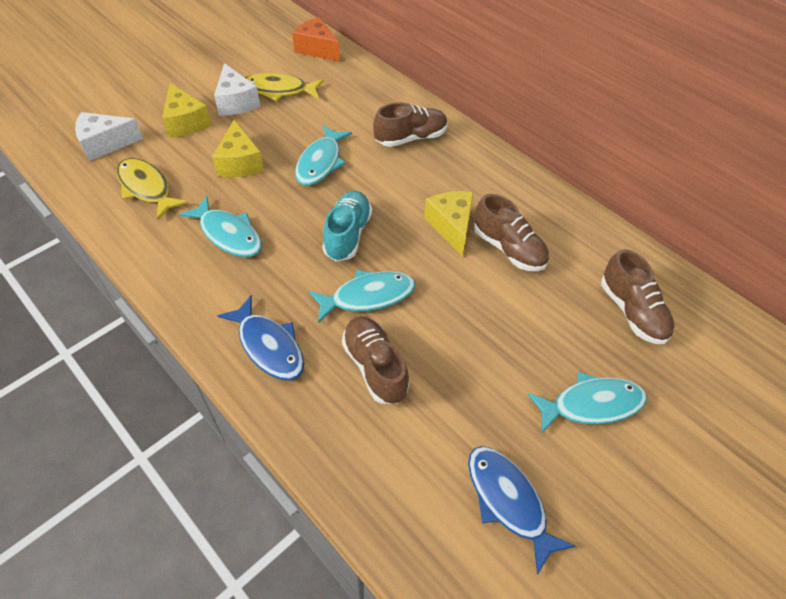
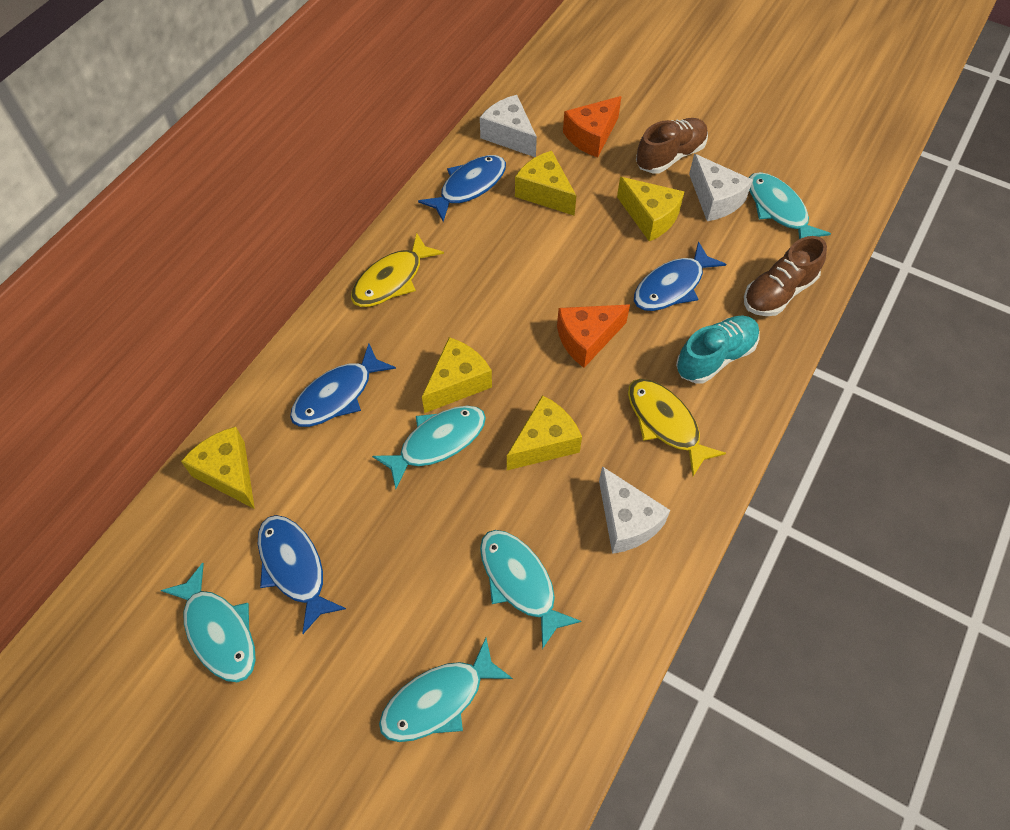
blue fish: 2 -> 4
brown shoe: 4 -> 2
orange cheese: 1 -> 2
turquoise fish: 4 -> 5
white cheese: 2 -> 3
yellow cheese: 3 -> 5

